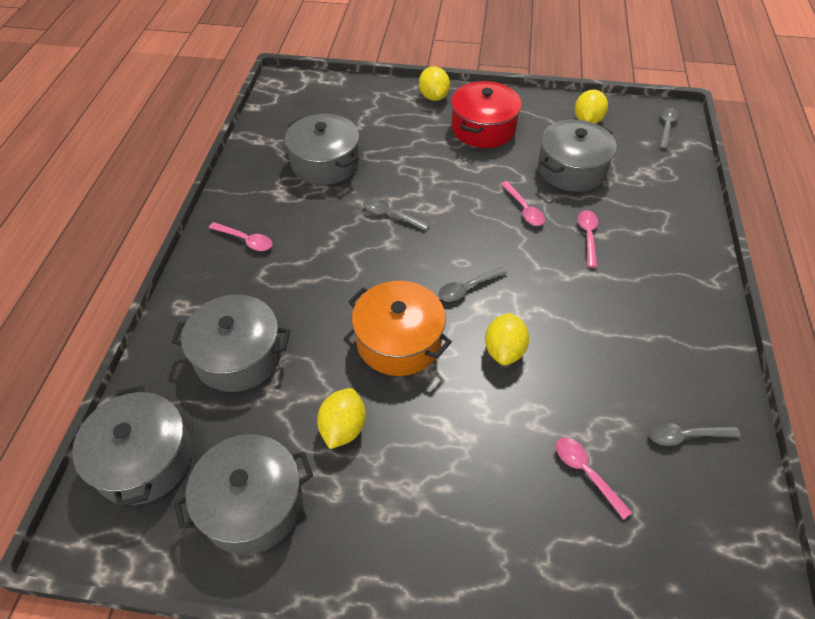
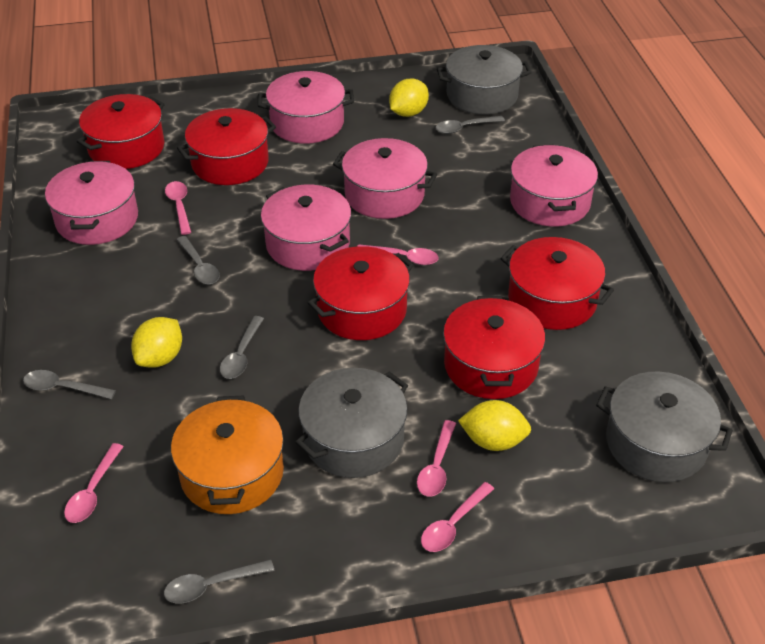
grey pot: 5 -> 3
grey spoon: 4 -> 5
pink pot: 0 -> 5
pink spoon: 4 -> 5
red pot: 1 -> 5
yellow lemon: 4 -> 3

